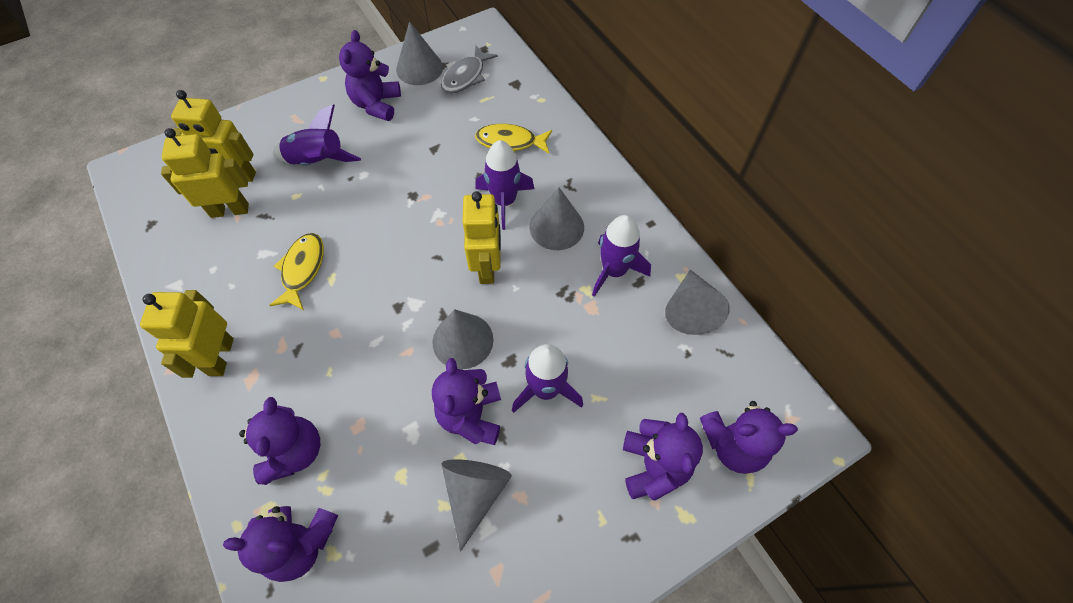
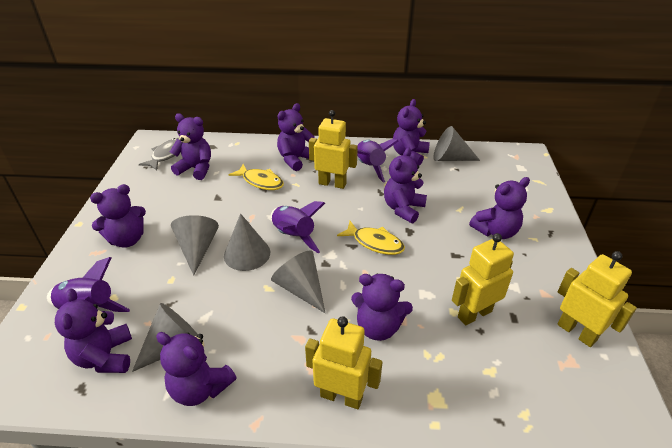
purple rocket: 4 -> 3
purple teddy bear: 6 -> 9

